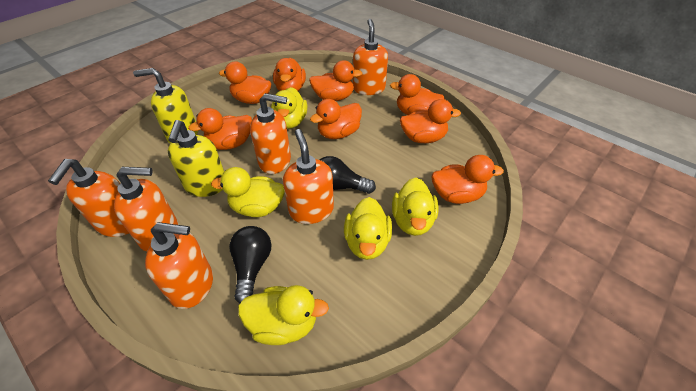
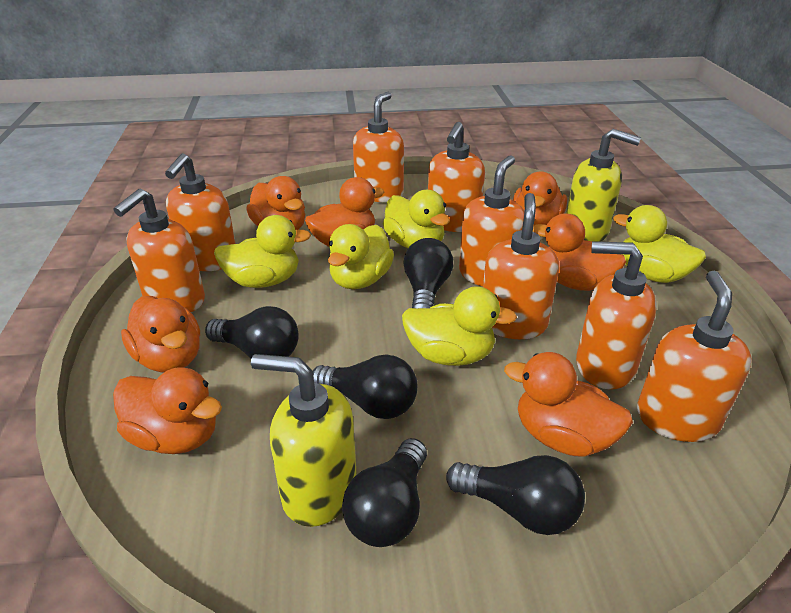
black light bulb: 2 -> 5
orange duck: 8 -> 7
orange soap dispenser: 6 -> 8

